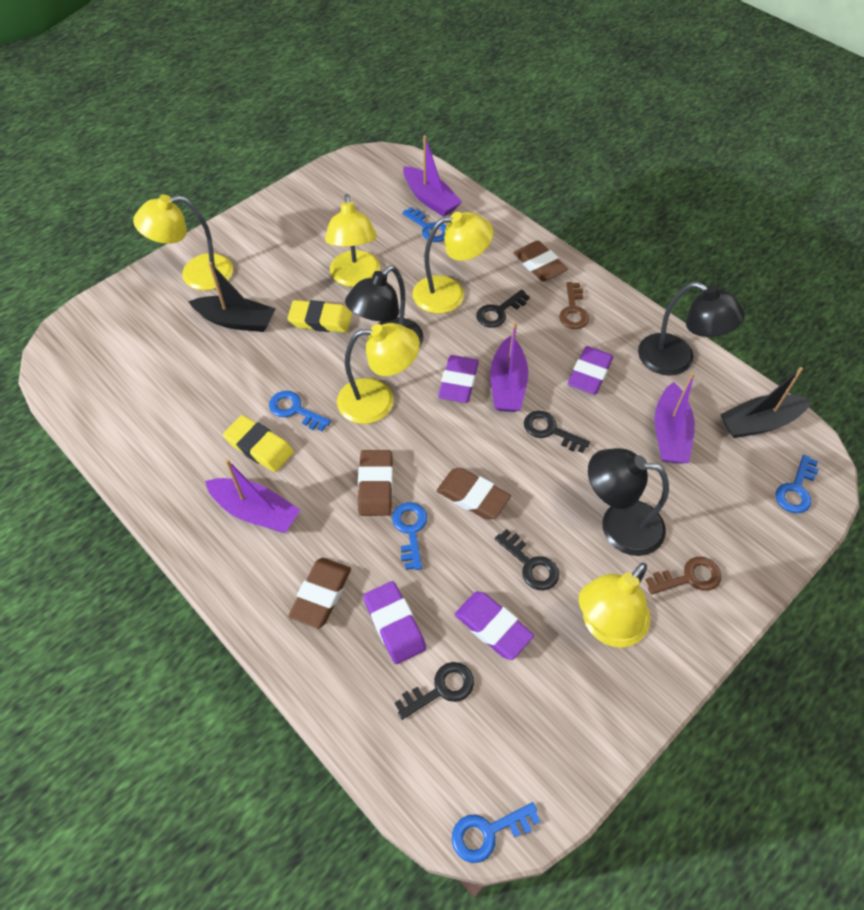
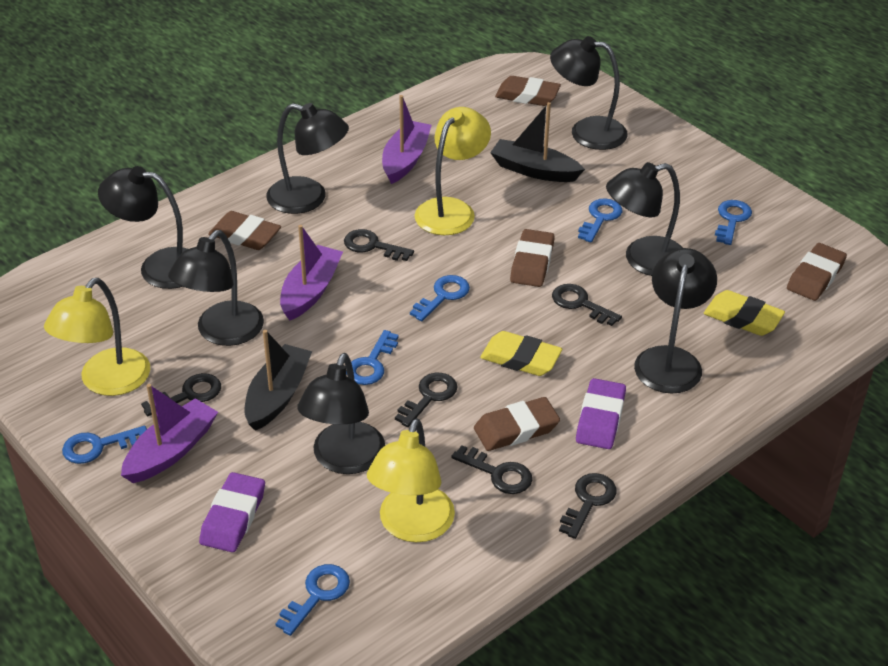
black key: 4 -> 6
black lamp: 3 -> 7
blue key: 5 -> 6
brown eraser: 4 -> 5
brown key: 2 -> 0
purple boat: 4 -> 3
purple eraser: 4 -> 2
yellow lamp: 5 -> 3

